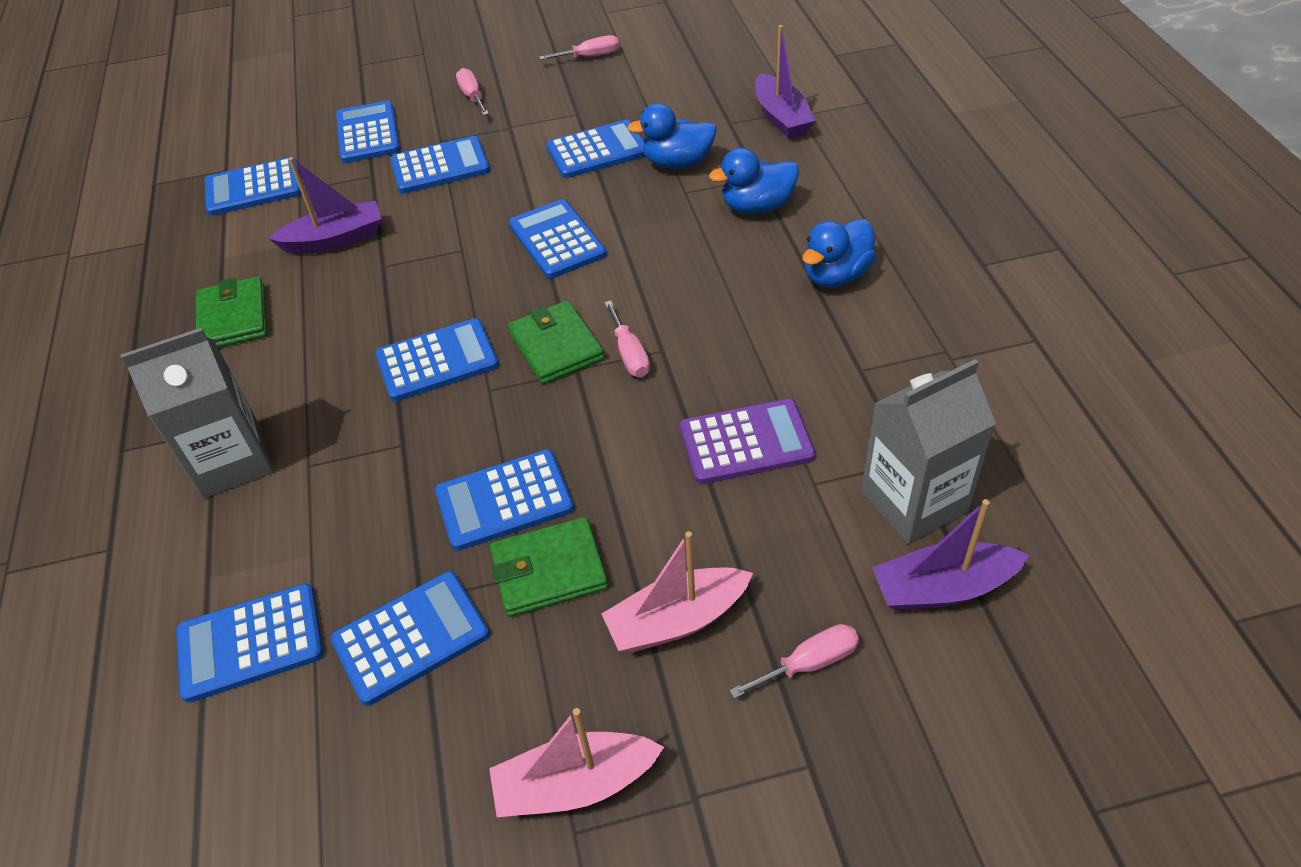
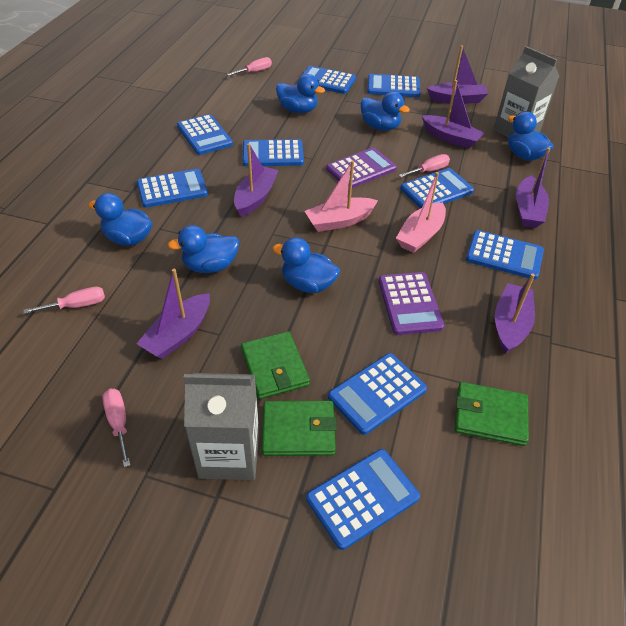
blue duck: 3 -> 6
purple boat: 3 -> 6
purple calculator: 1 -> 2

